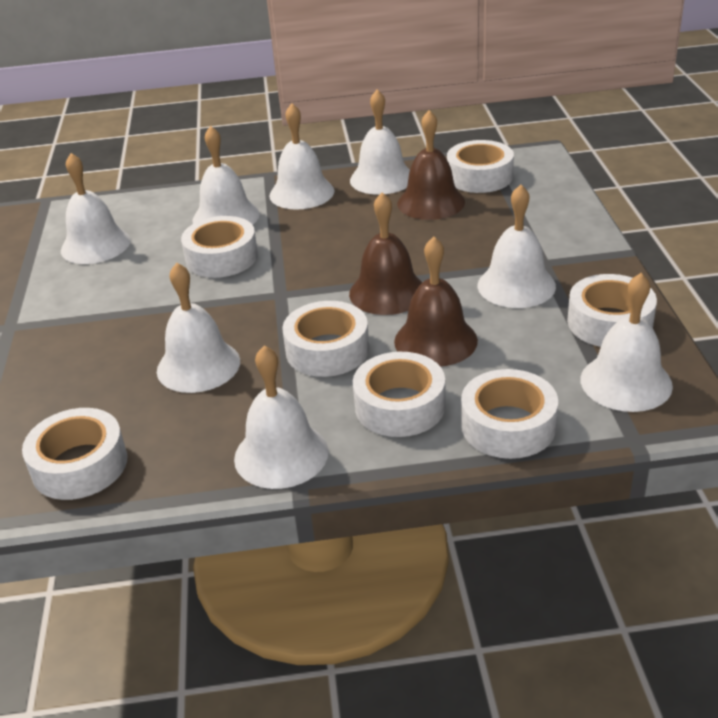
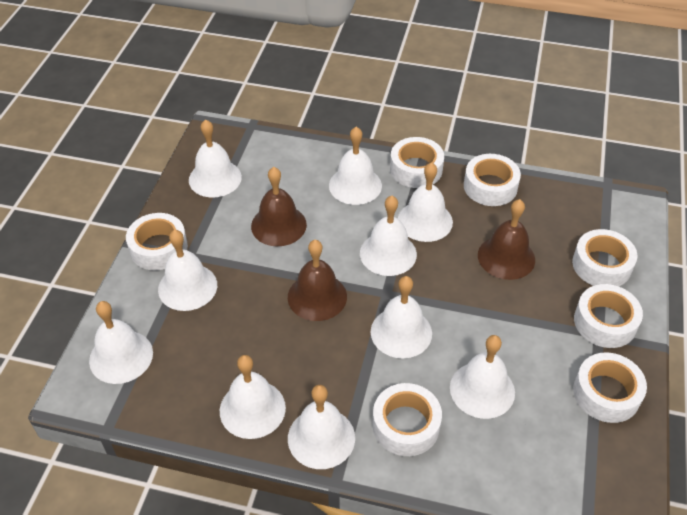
white bell: 8 -> 10

